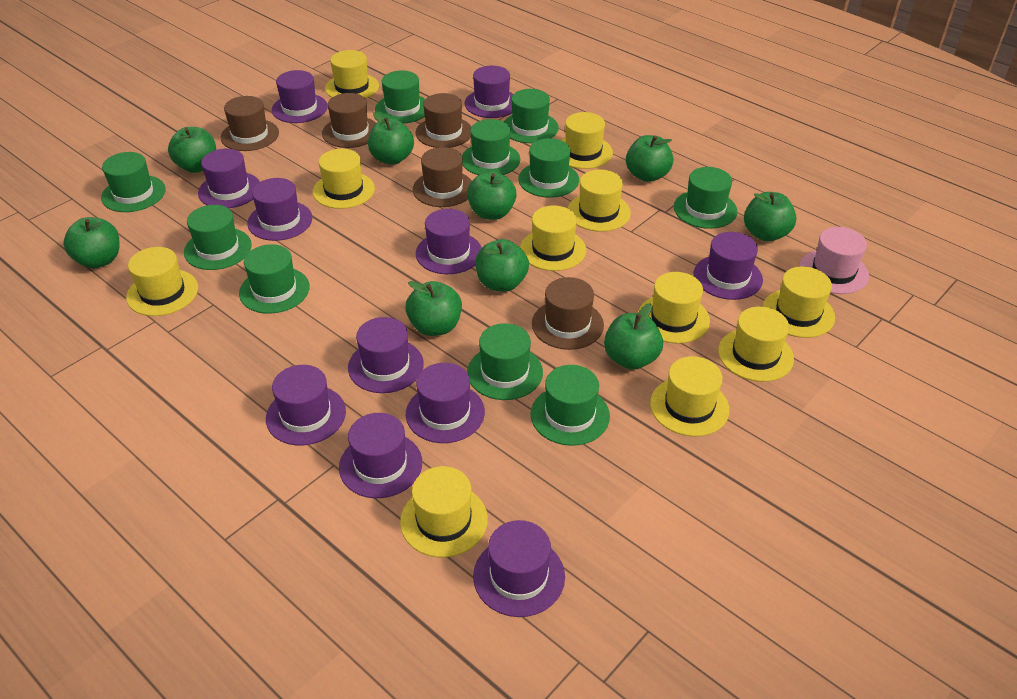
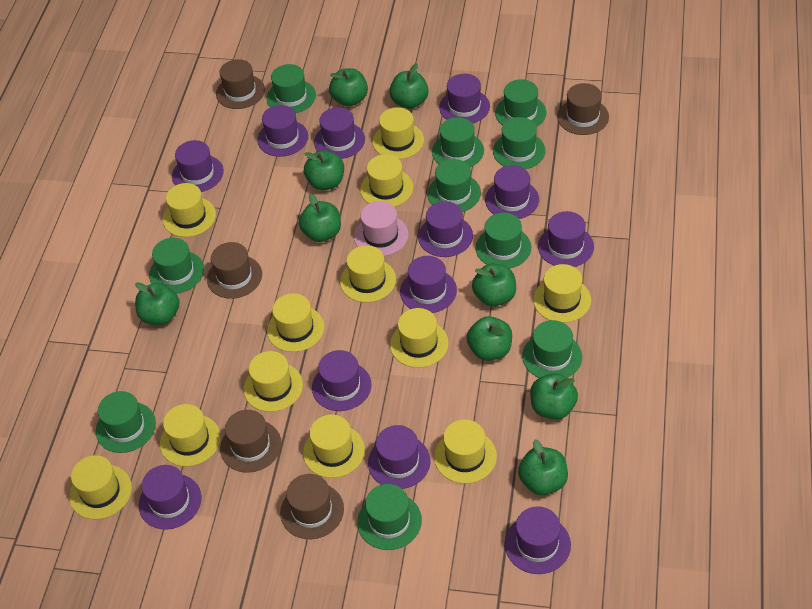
purple hat: 11 -> 12
yellow hat: 11 -> 12

